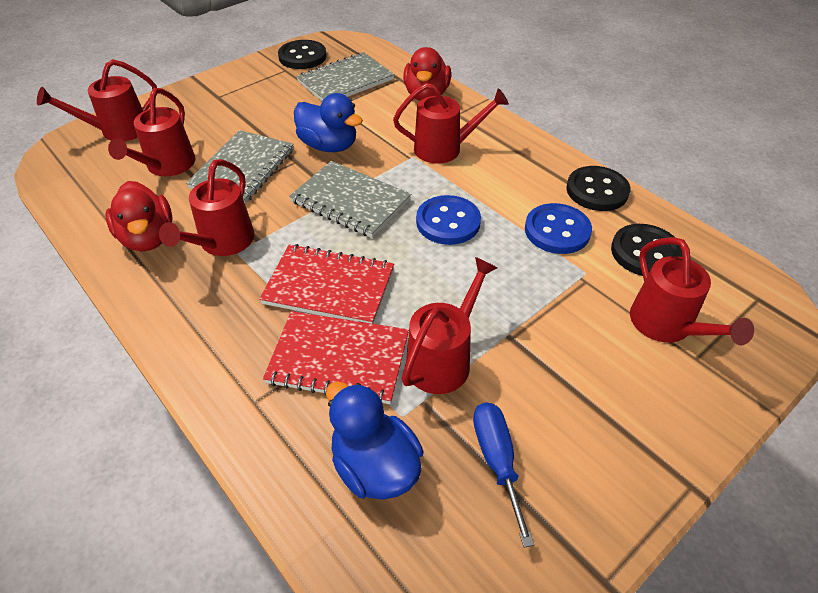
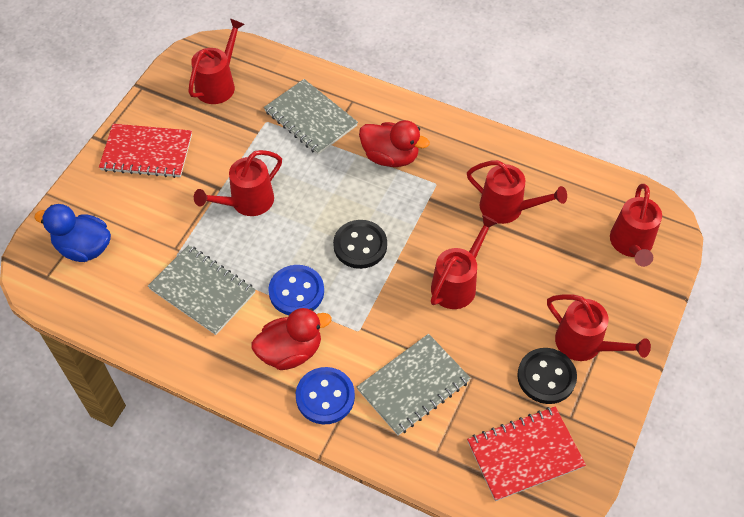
black button: 3 -> 2
blue duck: 2 -> 1
blue screwdriver: 1 -> 0

